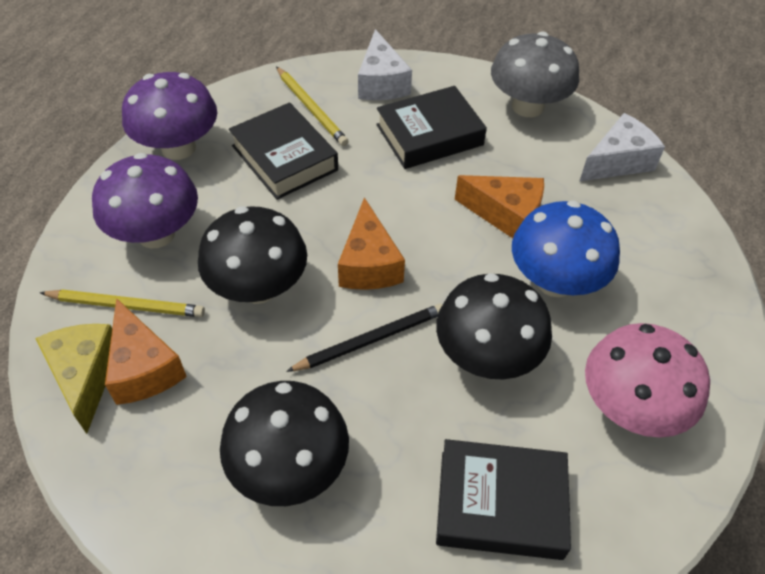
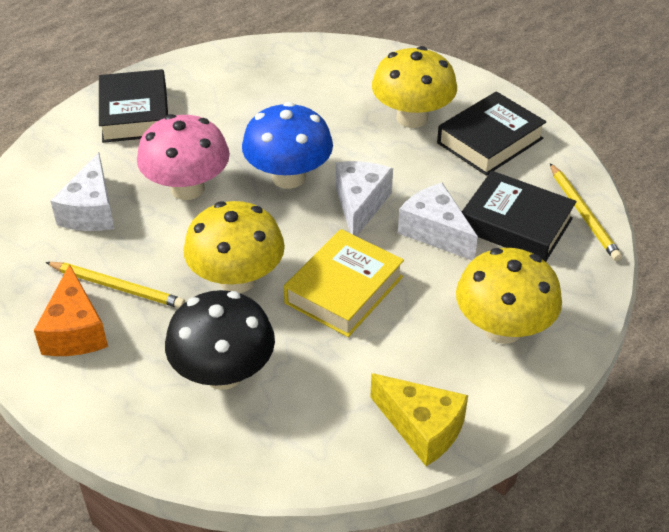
black mushroom: 3 -> 1
black pencil: 1 -> 0
grey mushroom: 1 -> 0
orange cheese: 3 -> 1
purple mushroom: 2 -> 0
white cheese: 2 -> 3
yellow book: 0 -> 1
yellow mushroom: 0 -> 3

